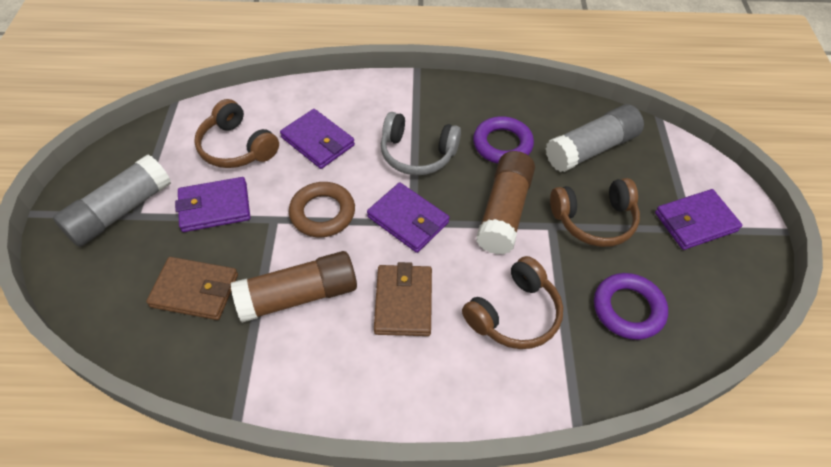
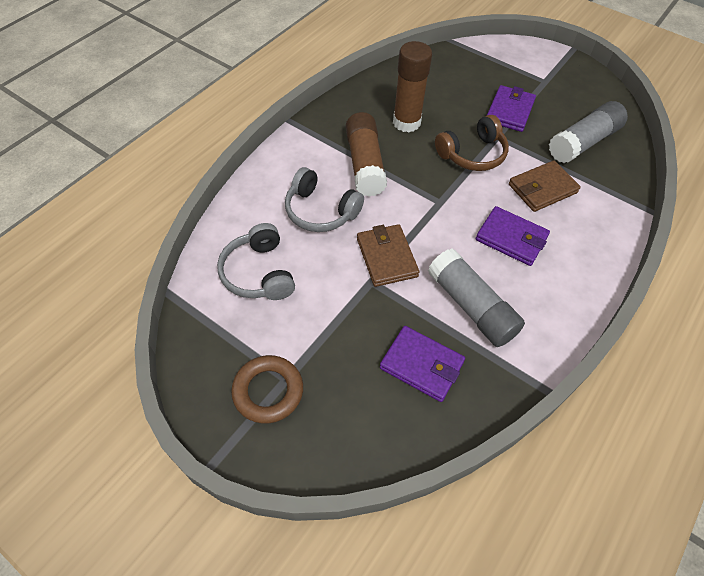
brown headphones: 3 -> 1
grey headphones: 1 -> 2
purple ring: 2 -> 0
purple wallet: 4 -> 3

